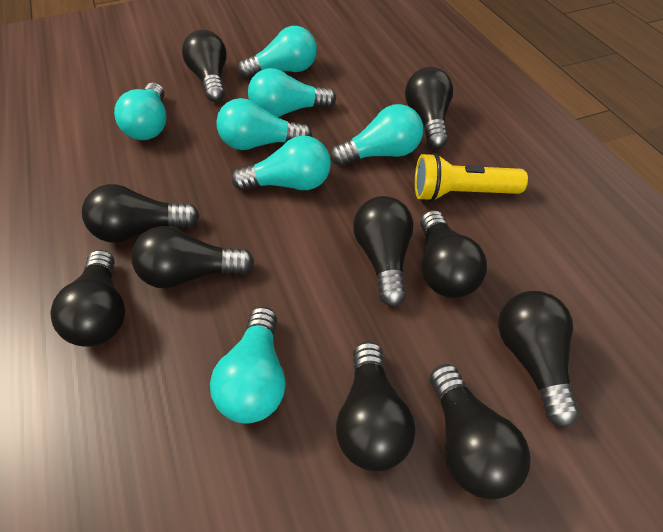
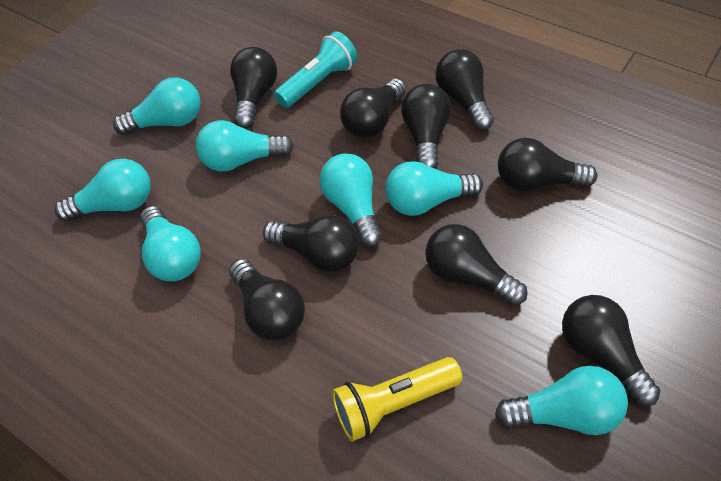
black light bulb: 10 -> 9
turquoise flashlight: 0 -> 1

